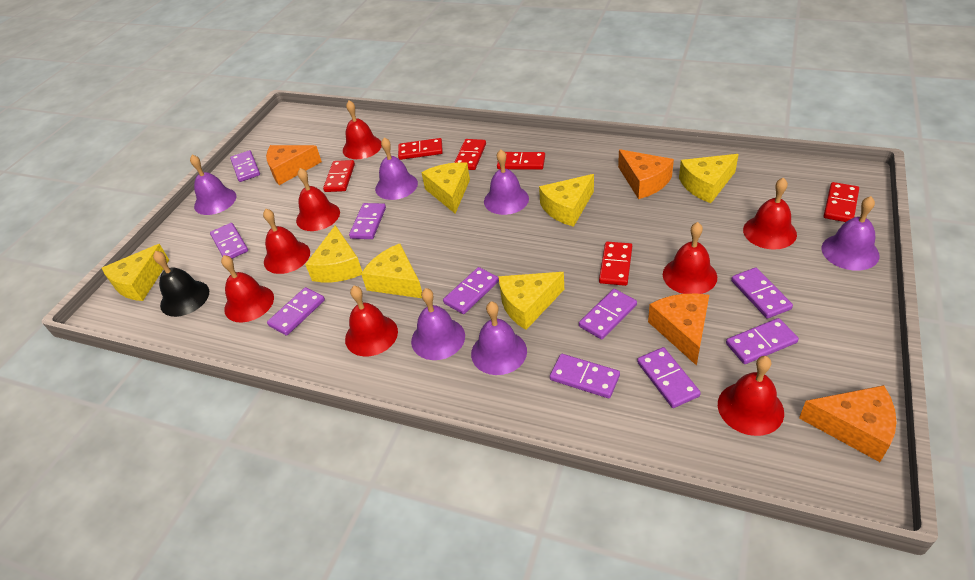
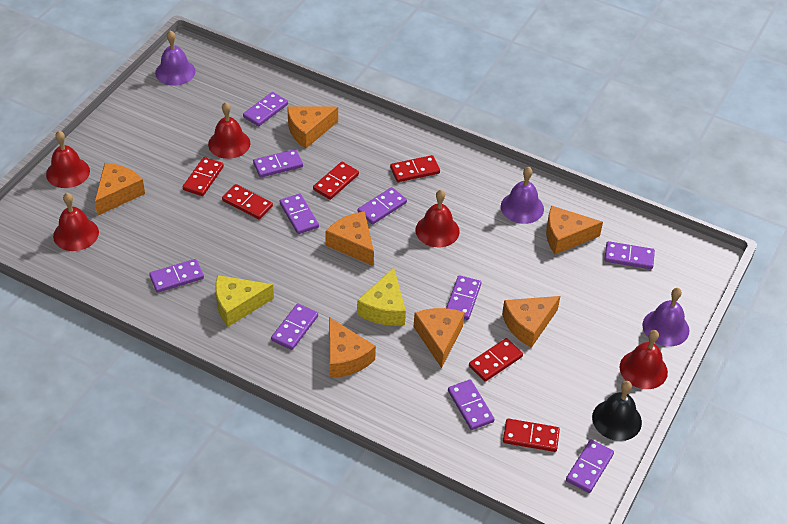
orange cheese: 4 -> 7
purple bell: 6 -> 3
red bell: 8 -> 5
yellow cheese: 7 -> 2

